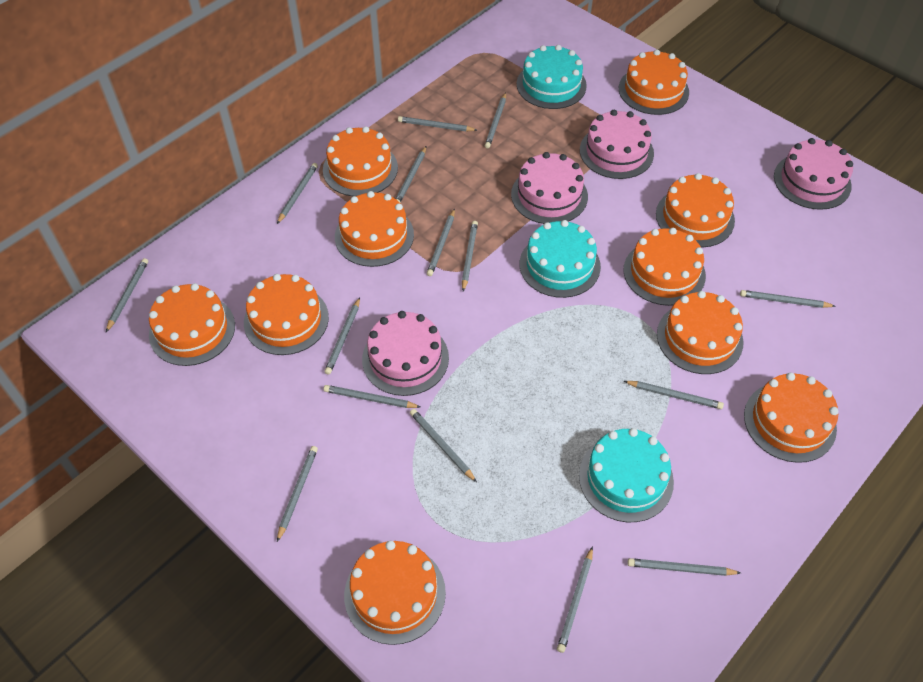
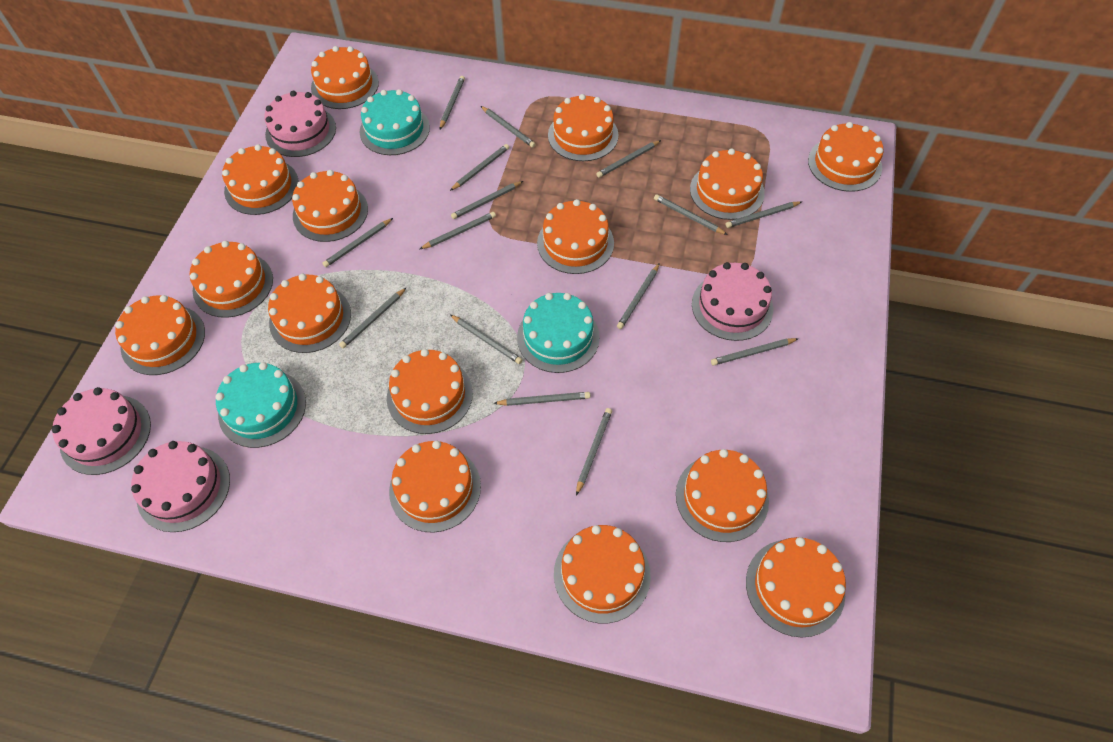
orange cake: 10 -> 15

